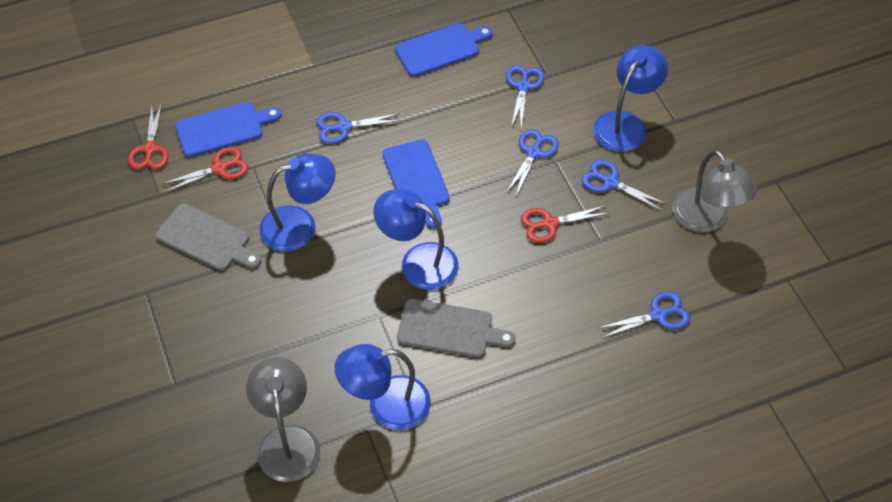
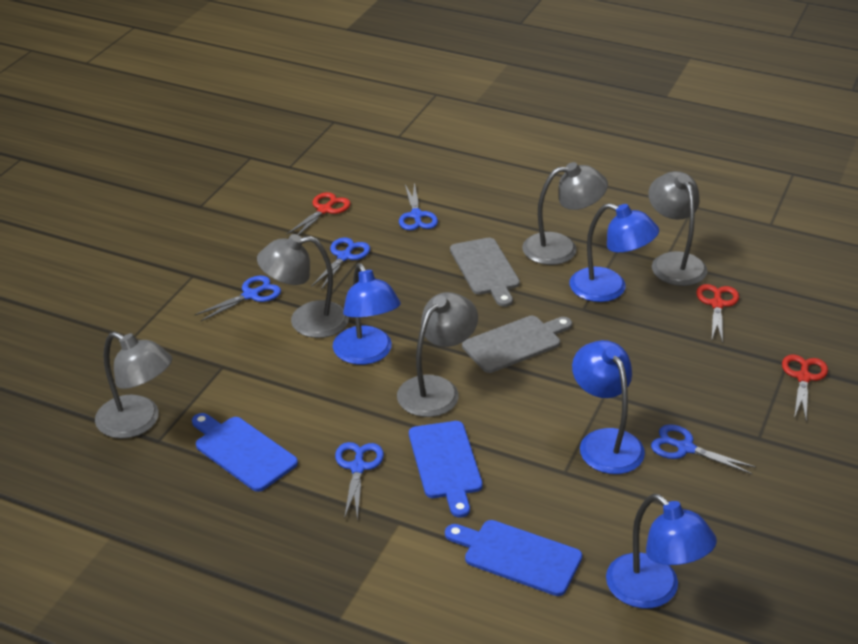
grey lamp: 2 -> 5

